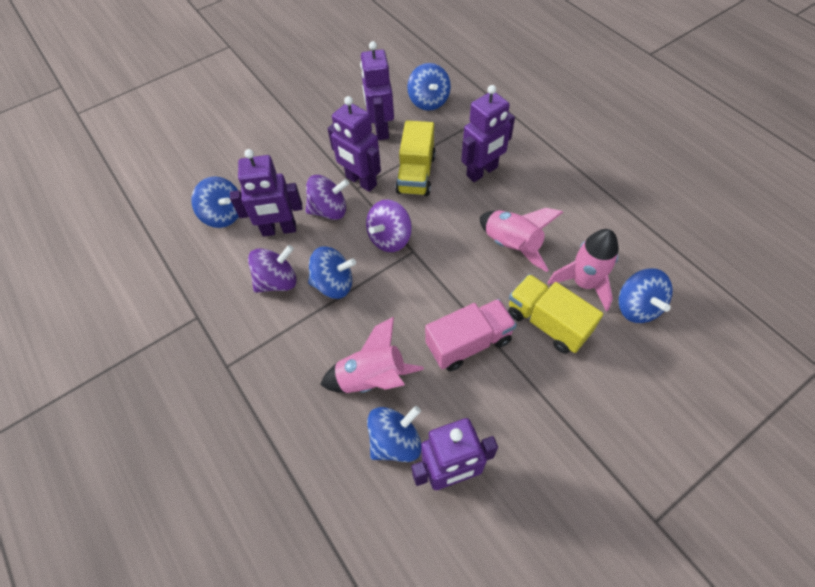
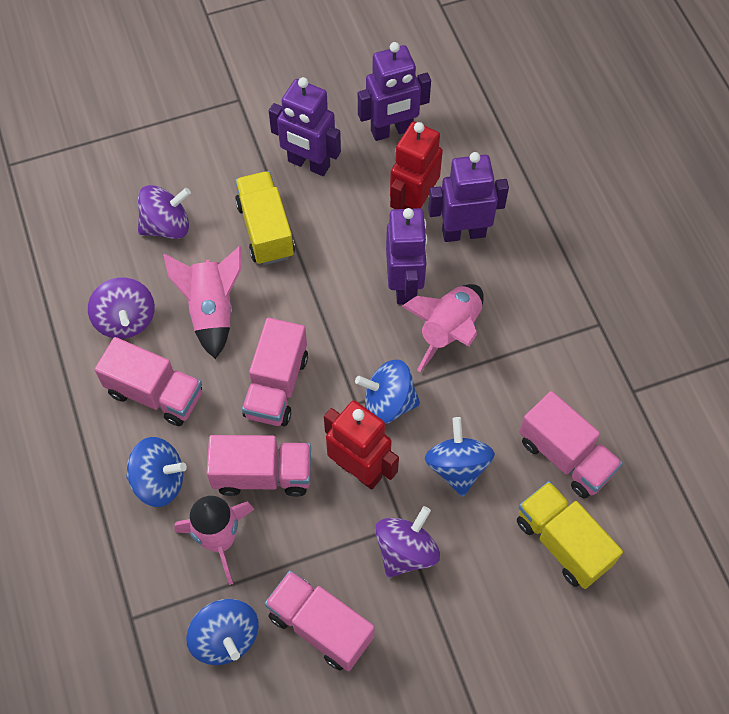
blue spinning top: 5 -> 4
pink truck: 1 -> 5
purple robot: 5 -> 4
red robot: 0 -> 2

